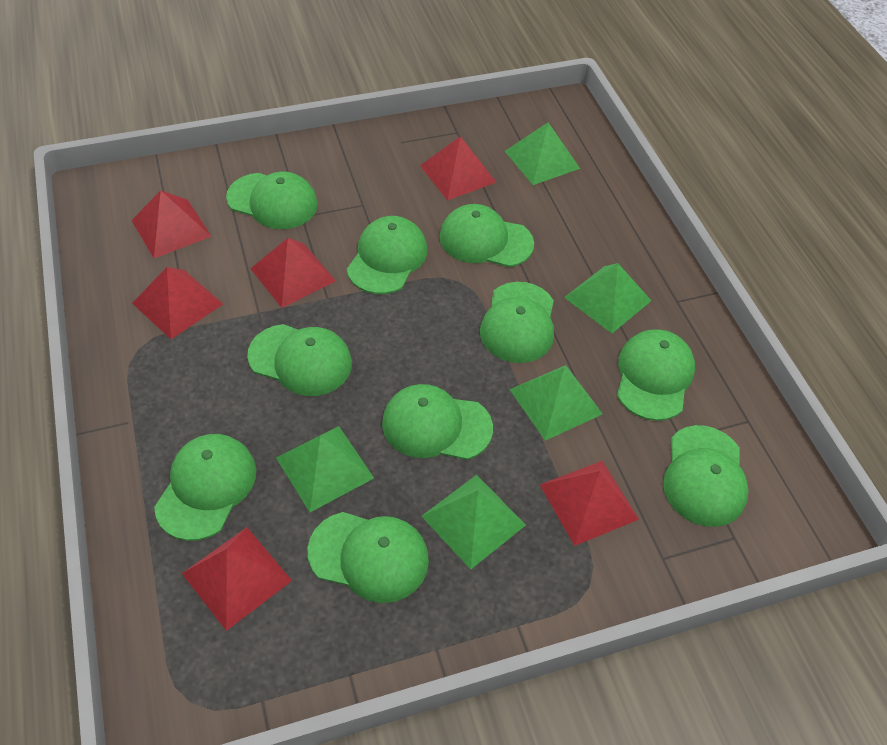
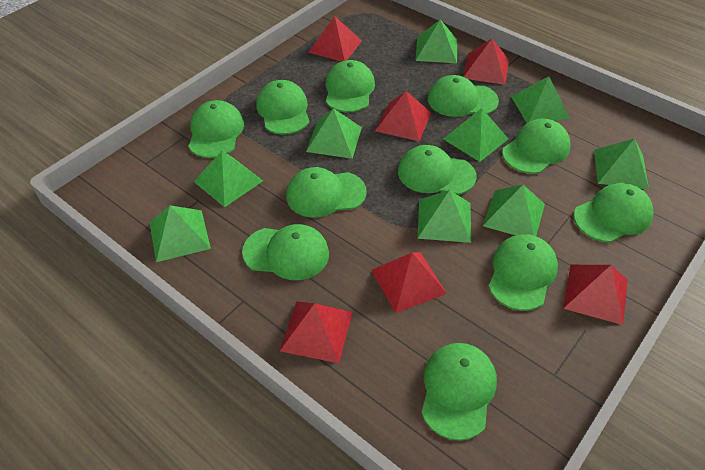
green cap: 10 -> 11
green pyramid: 5 -> 9

